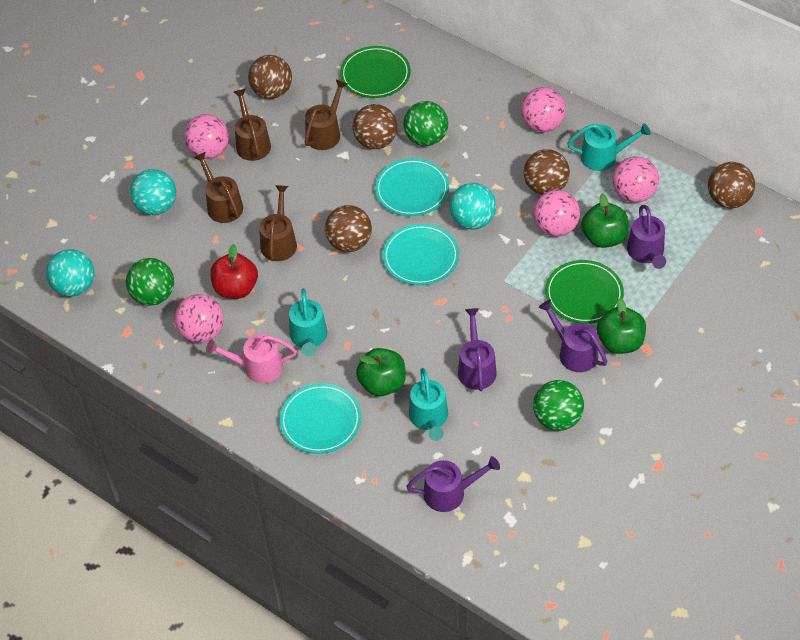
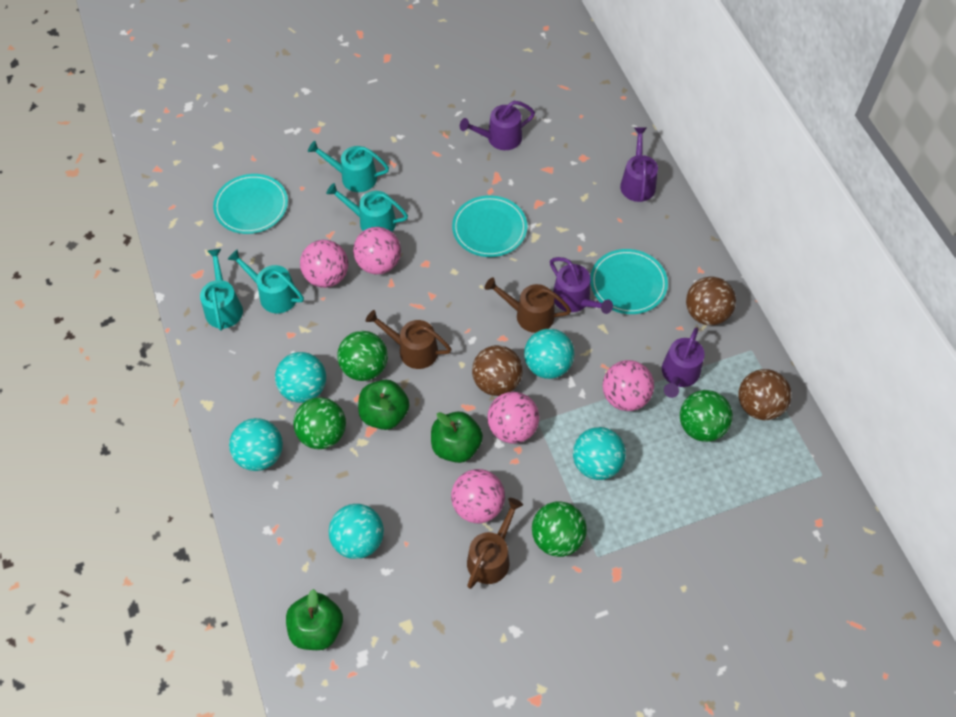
brown ball: 5 -> 3
brown watering can: 4 -> 3
green ball: 3 -> 4
green plate: 2 -> 0
pink watering can: 1 -> 0
red apple: 1 -> 0
turquoise ball: 3 -> 5
turquoise watering can: 3 -> 4

